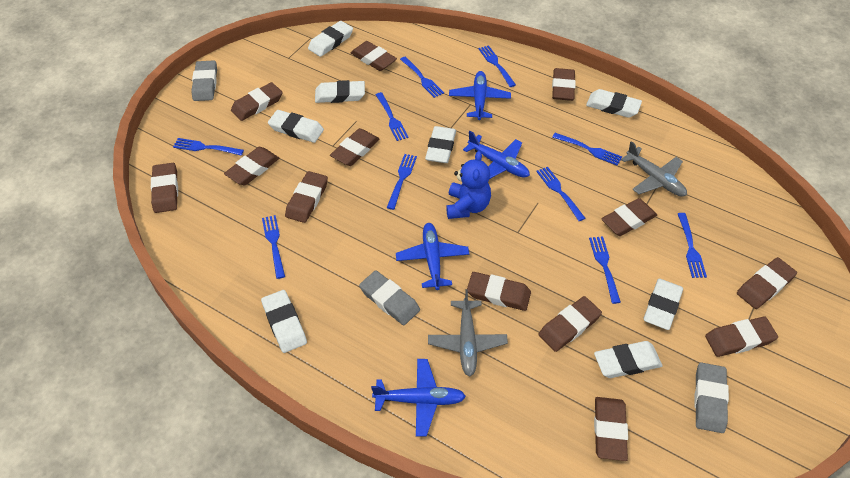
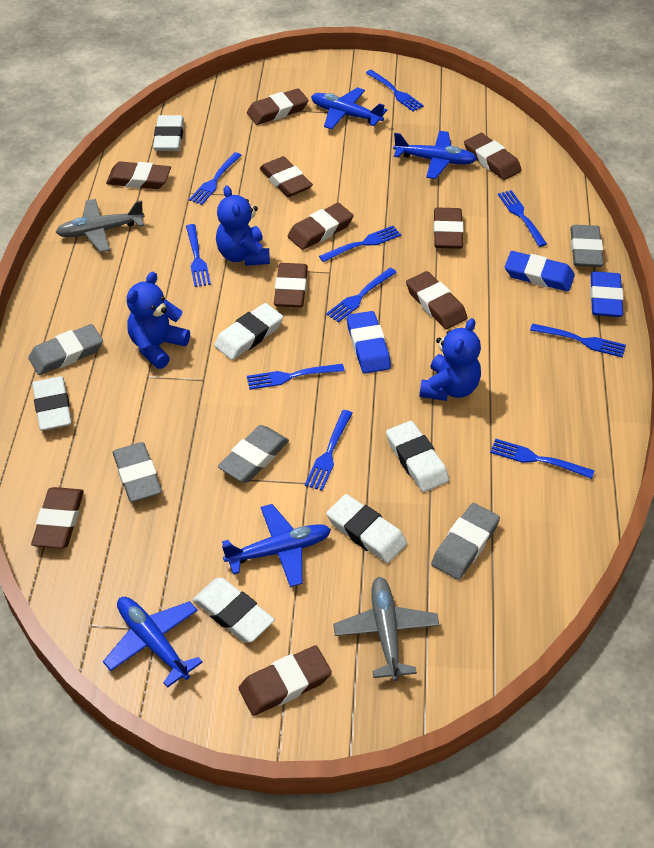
blue eraser: 0 -> 3
blue teddy bear: 1 -> 3
brown eraser: 13 -> 10
grey eraser: 3 -> 5
white eraser: 8 -> 6

